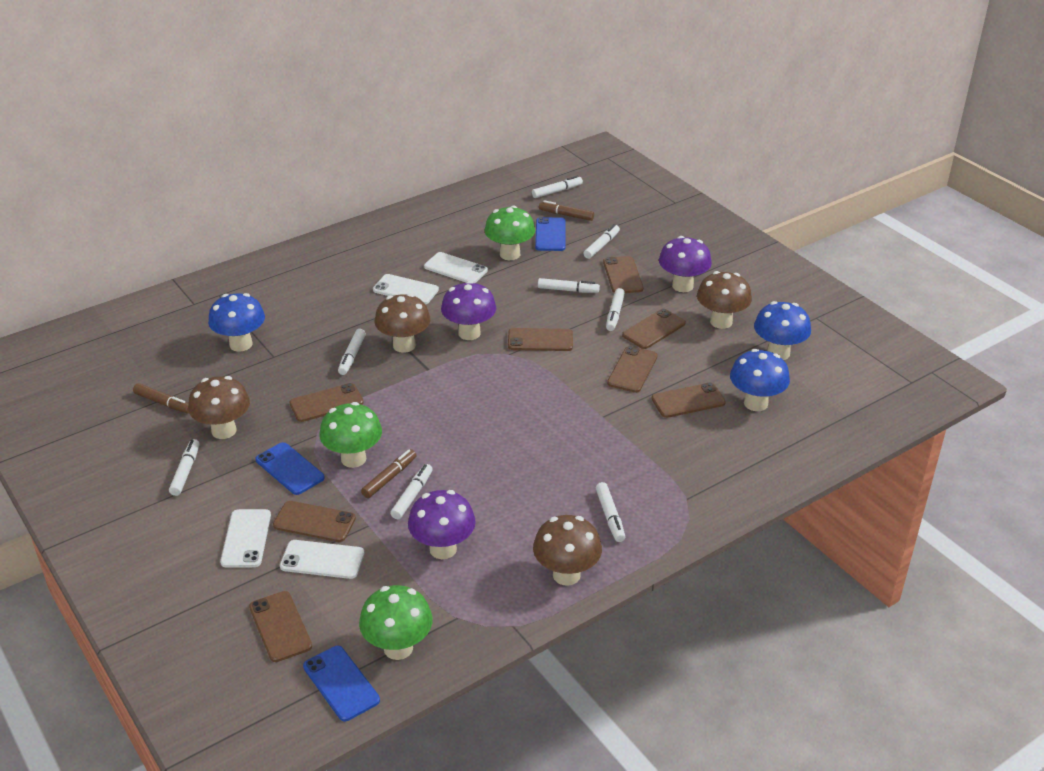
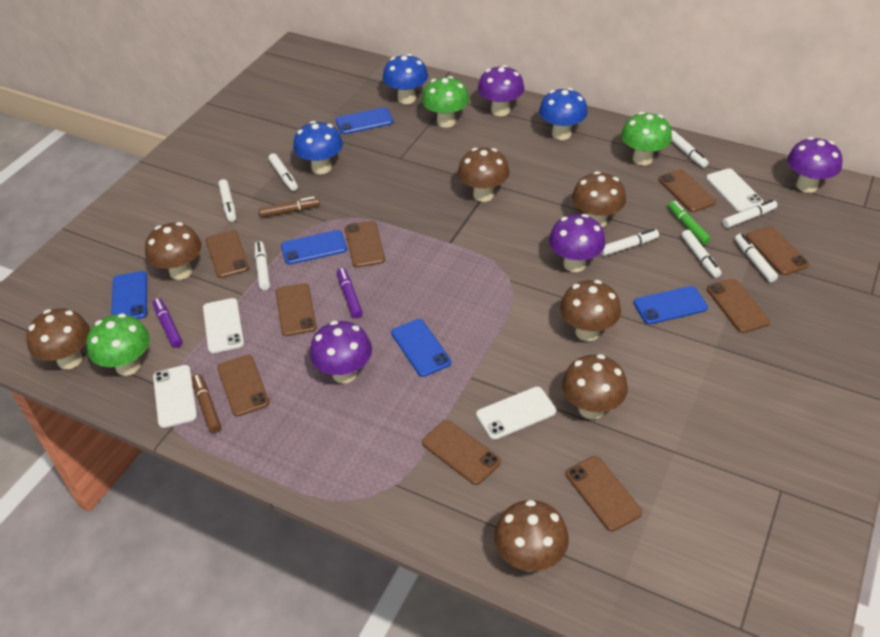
blue phone: 3 -> 5
brown marker: 3 -> 2
brown mushroom: 4 -> 7
brown phone: 8 -> 9
green marker: 0 -> 1
purple marker: 0 -> 2
purple mushroom: 3 -> 4

